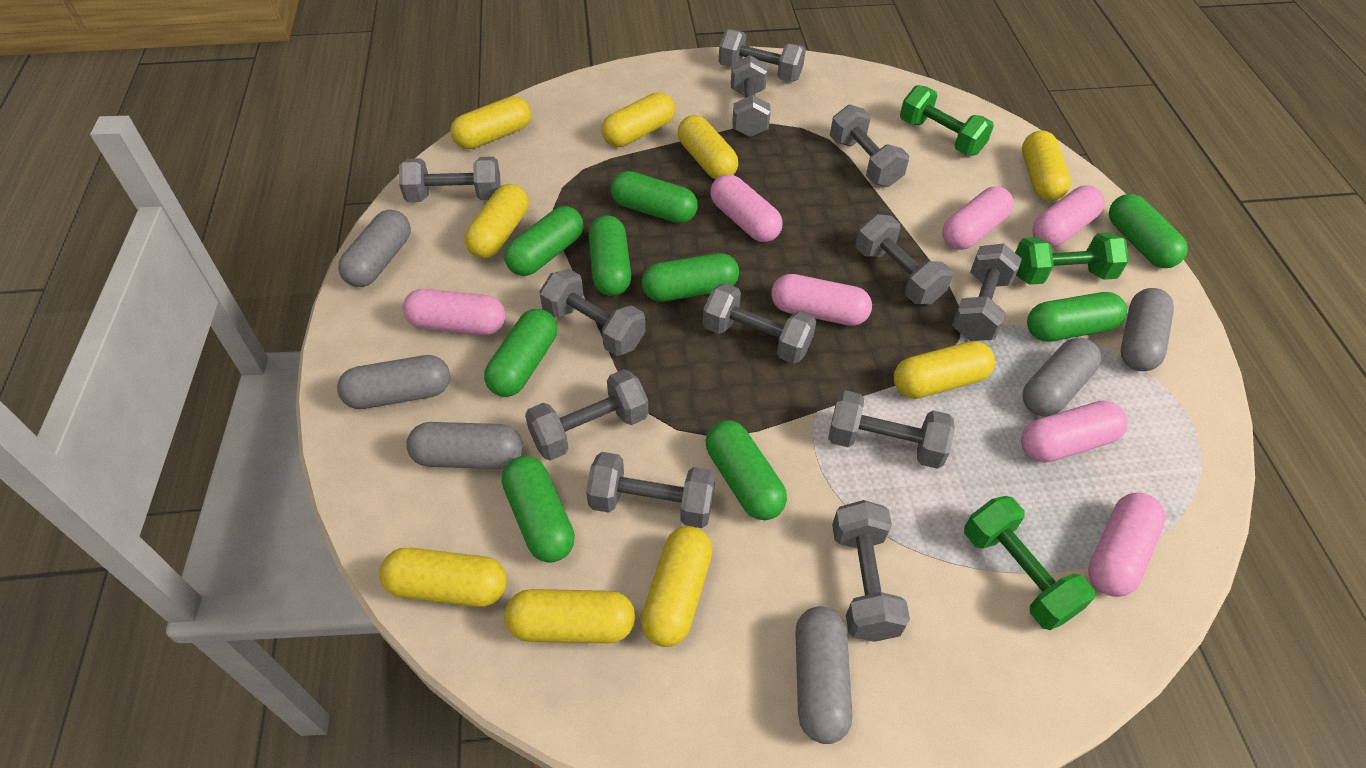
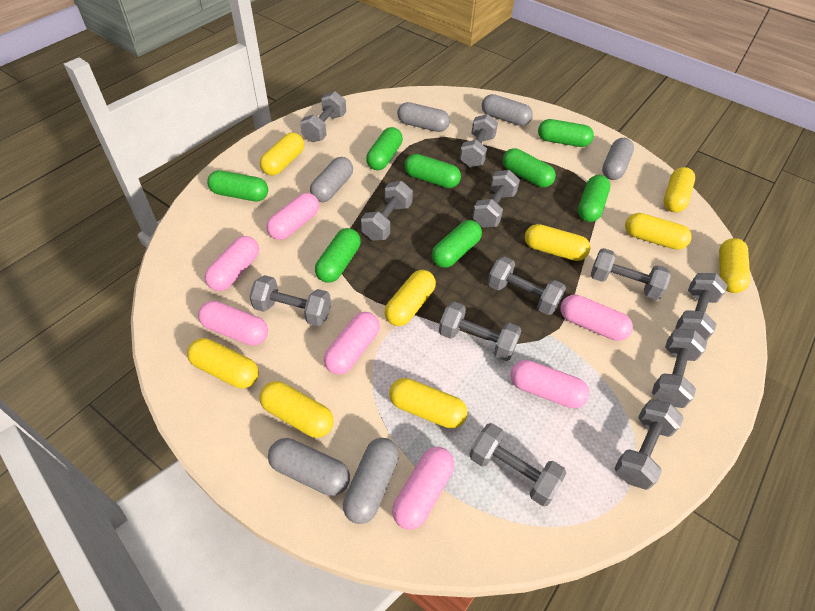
green capsule: 9 -> 8
green dumbbell: 3 -> 0

